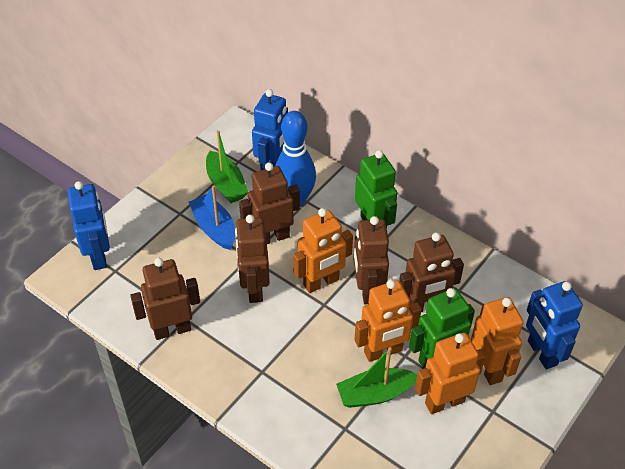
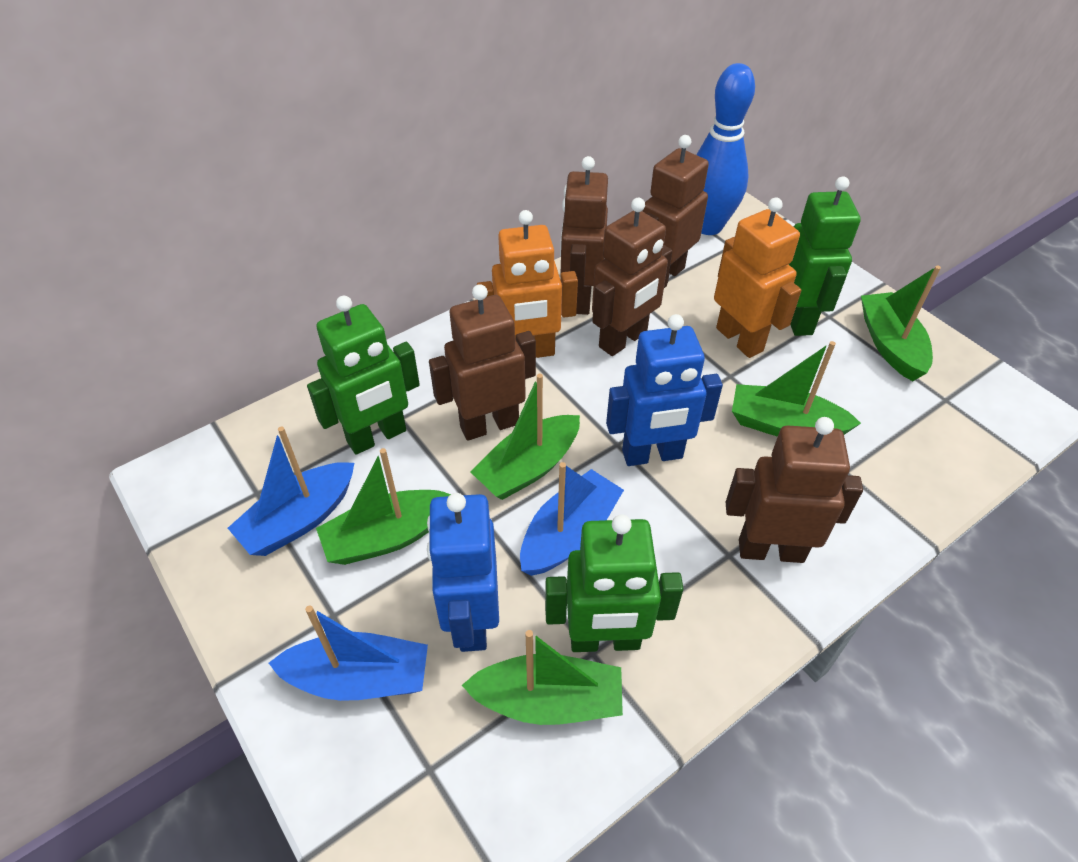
blue boat: 1 -> 3
blue robot: 3 -> 2
green boat: 2 -> 5
green robot: 2 -> 3
orange robot: 4 -> 2

